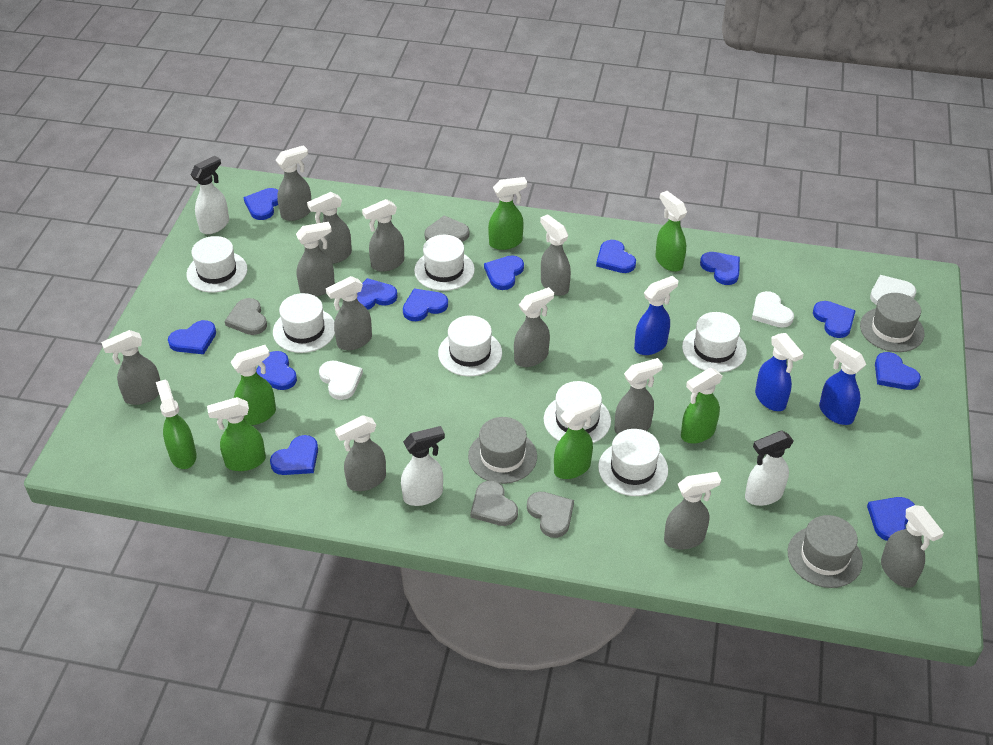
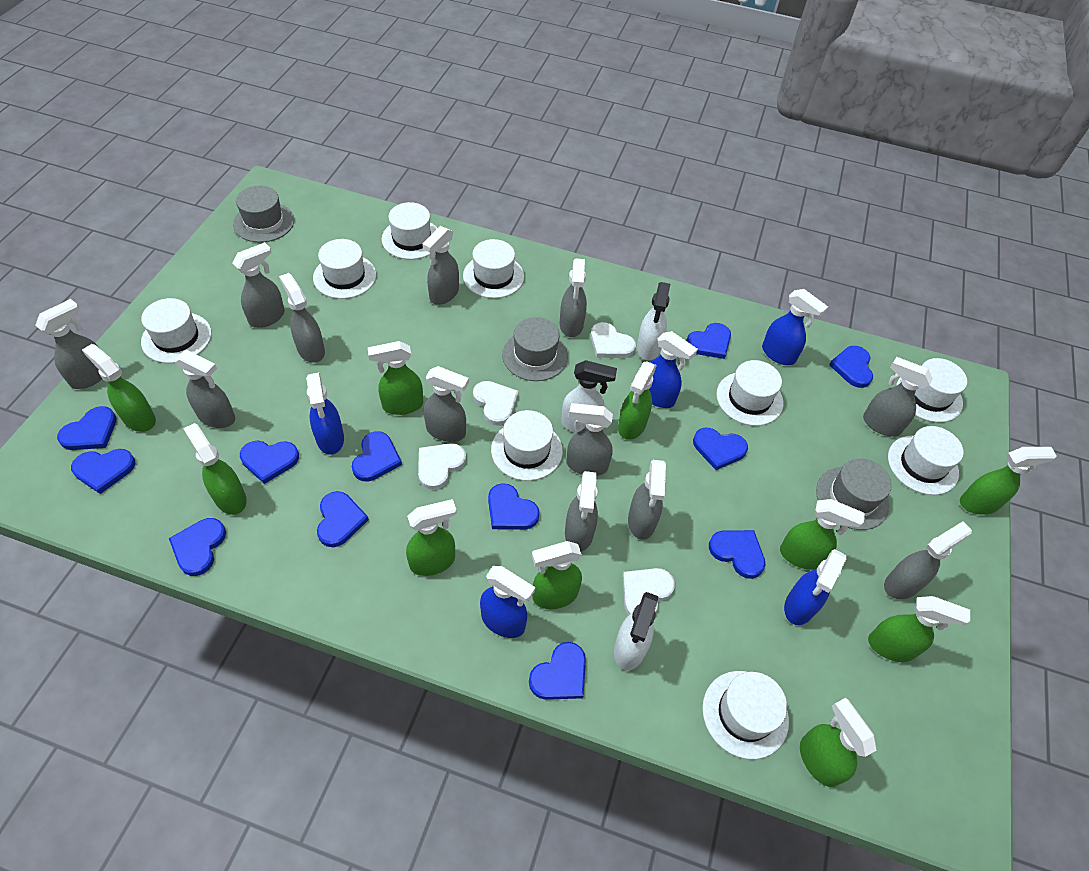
blue spray bottle: 3 -> 5
green spray bottle: 7 -> 10
grey heart: 4 -> 0
white hat: 7 -> 9
white heart: 3 -> 4

